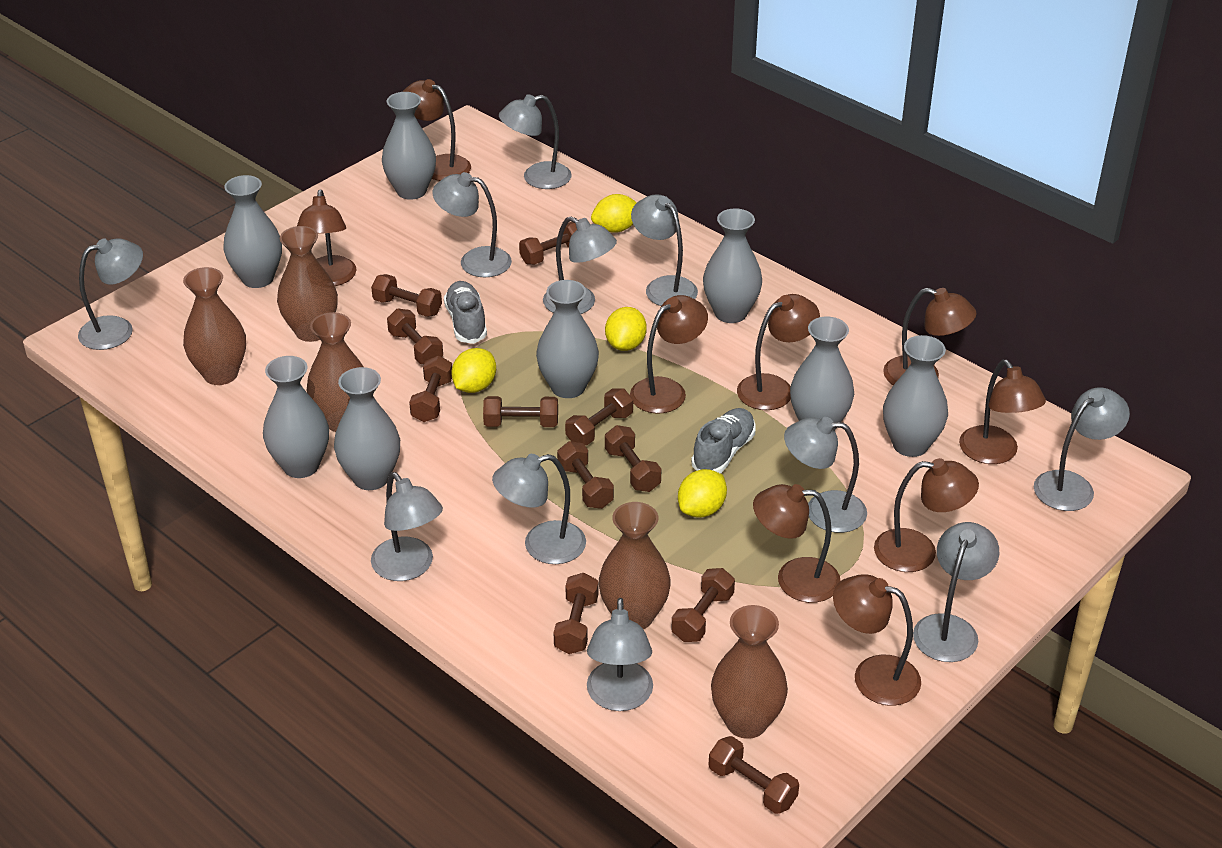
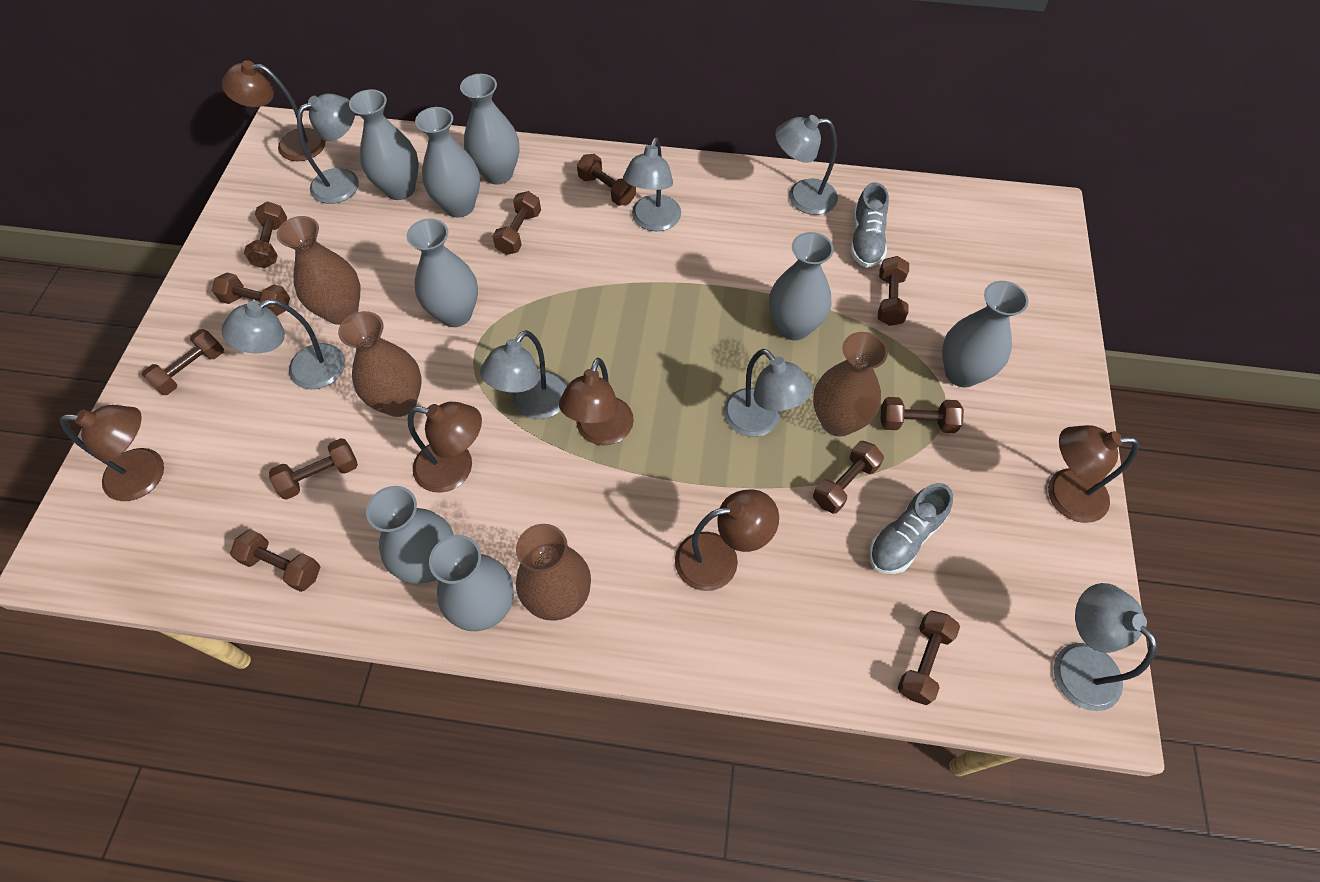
brown lamp: 9 -> 6
brown vase: 5 -> 4
grey lamp: 11 -> 7
yellow lemon: 4 -> 0

